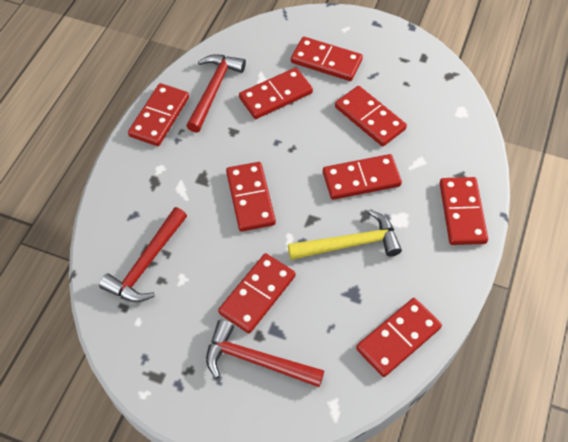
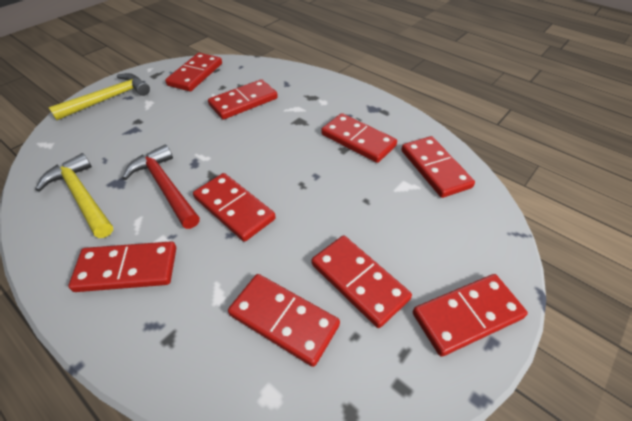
red hammer: 3 -> 1
yellow hammer: 1 -> 2

